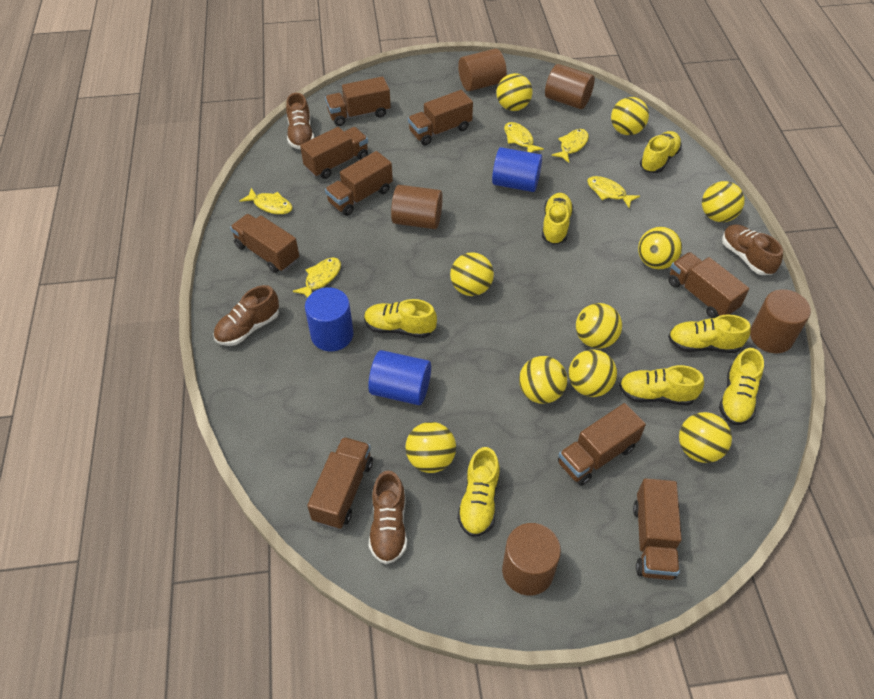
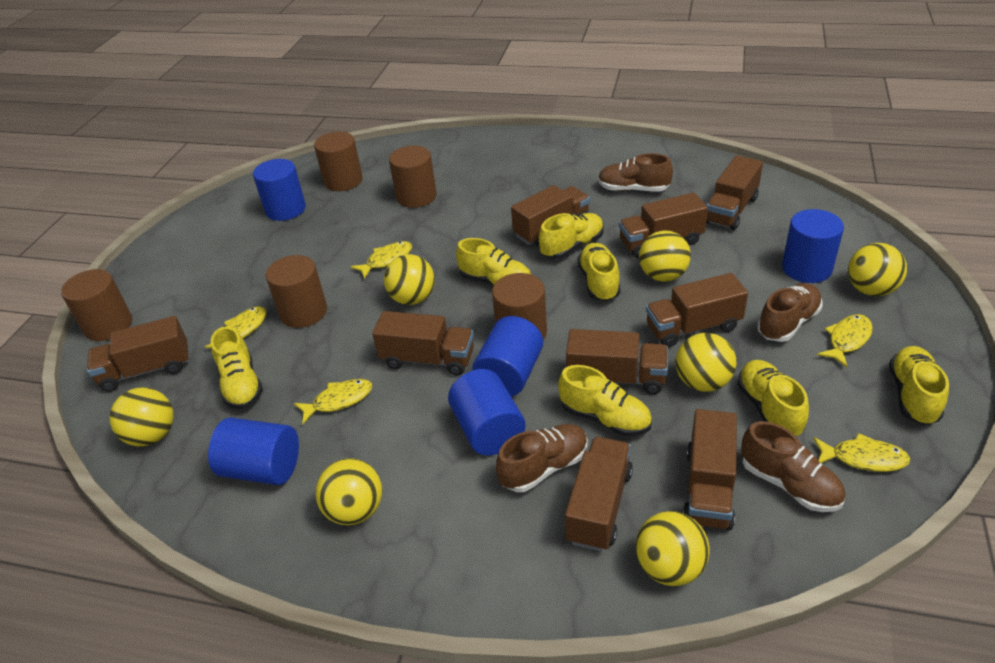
blue cylinder: 3 -> 5
yellow ball: 10 -> 7

